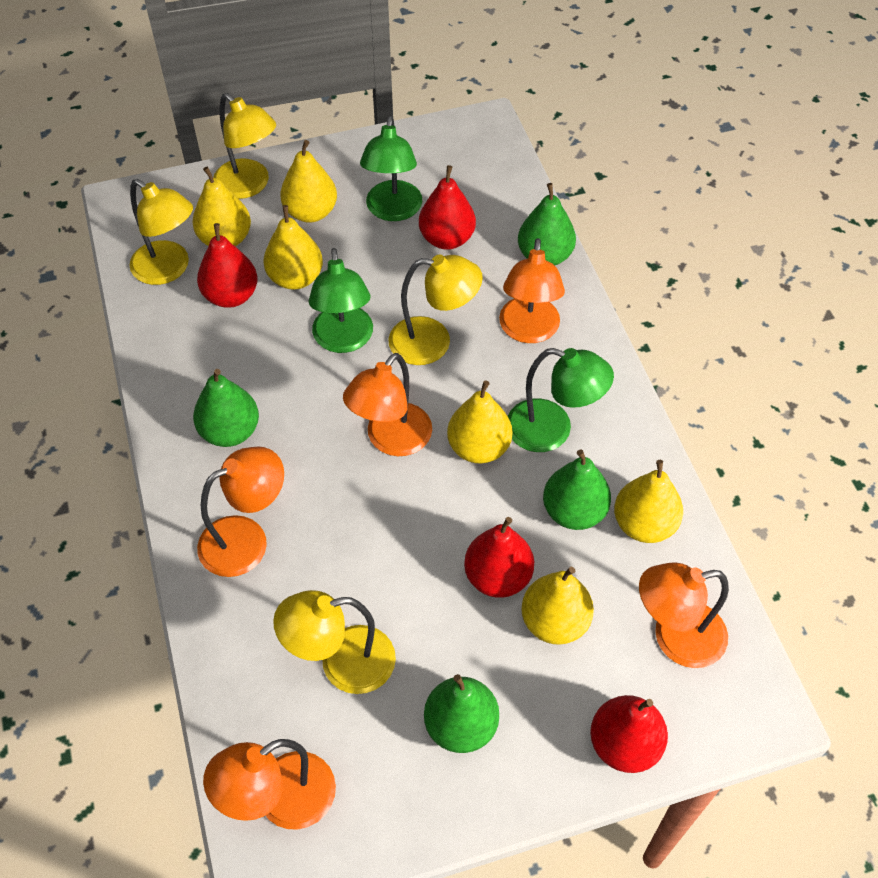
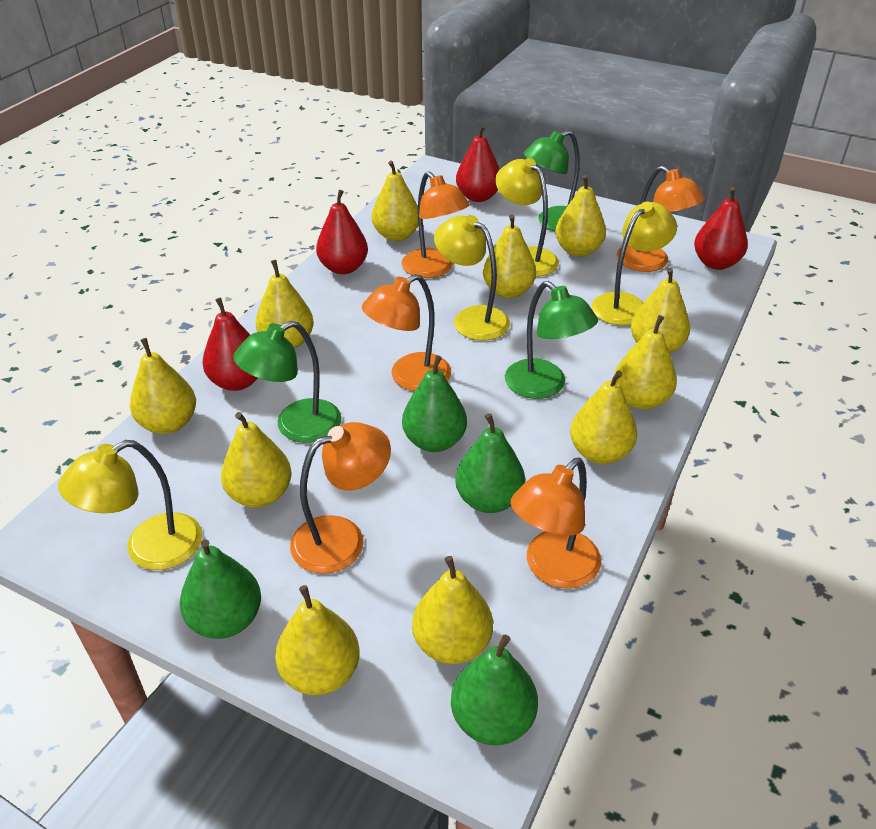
yellow pear: 6 -> 11

